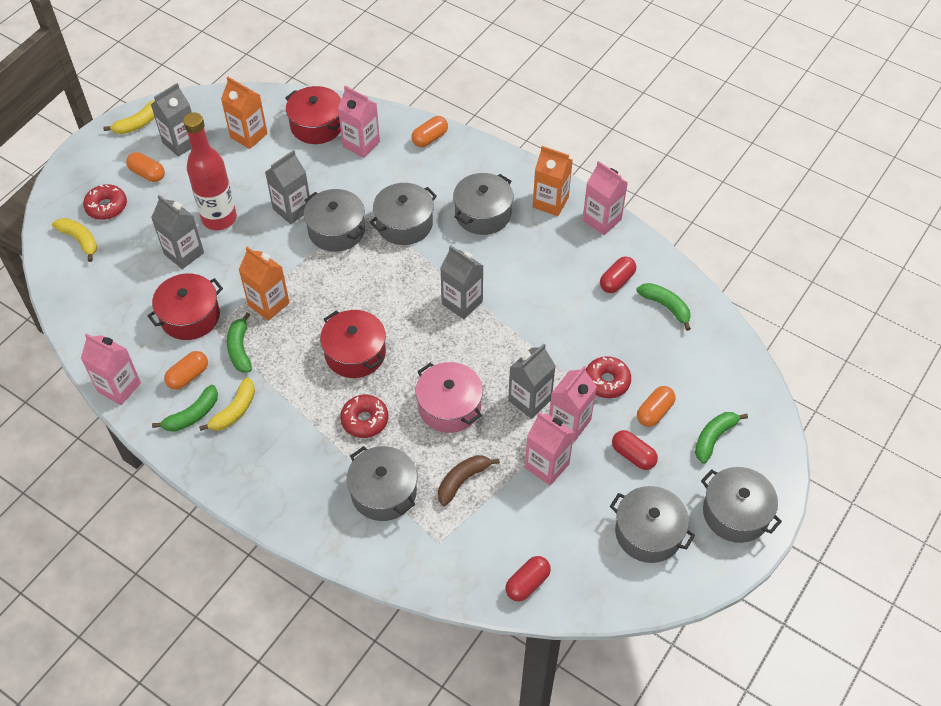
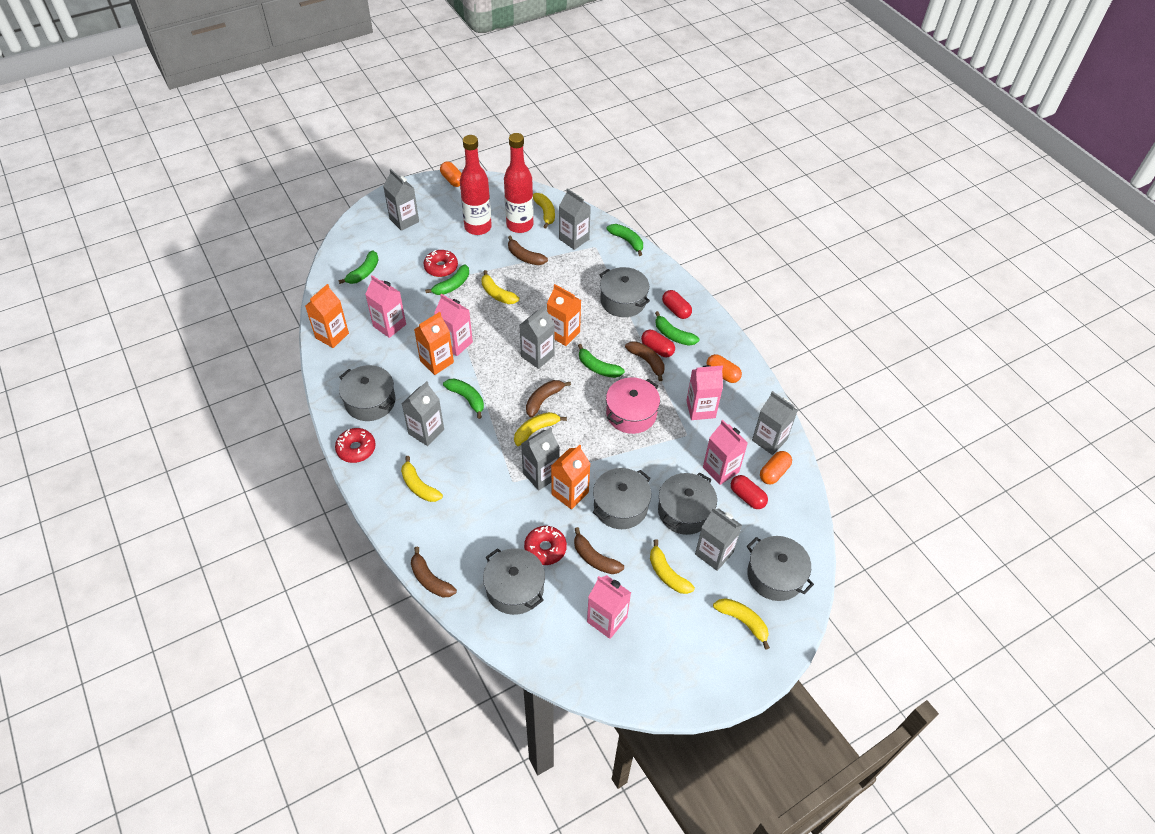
brown banana: 1 -> 5
green banana: 4 -> 6
grey carton: 5 -> 7
orange capsule: 4 -> 3
orange carton: 3 -> 4
red bottle: 1 -> 2
red pot: 3 -> 0
yellow banana: 3 -> 6

